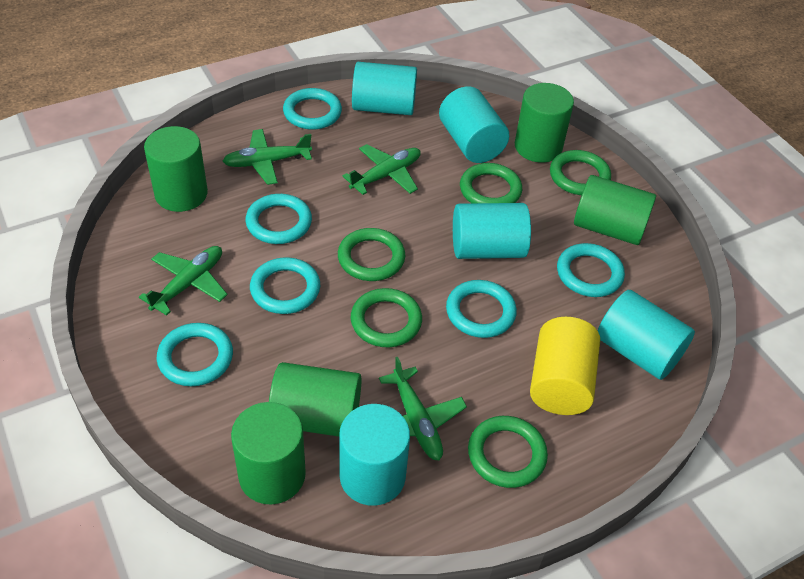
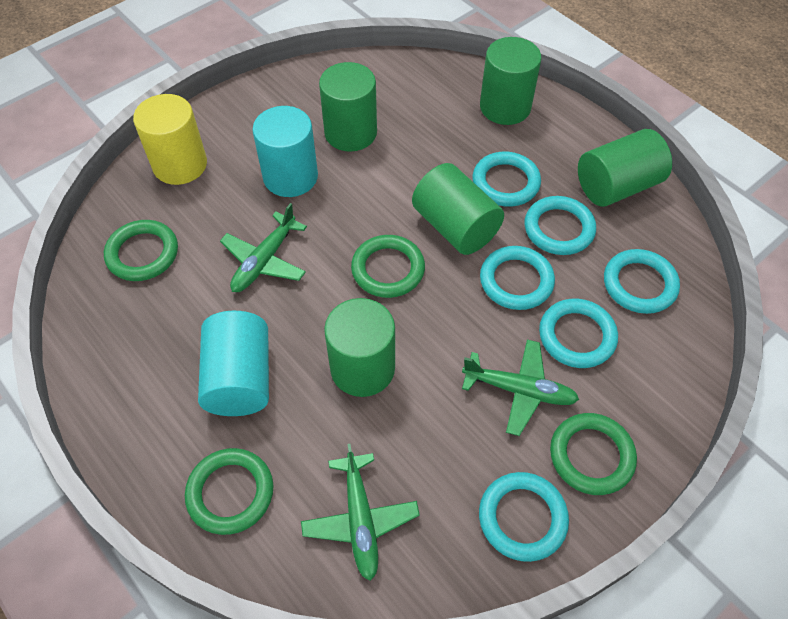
green plane: 4 -> 3
green ring: 5 -> 4
turquoise cylinder: 5 -> 2

